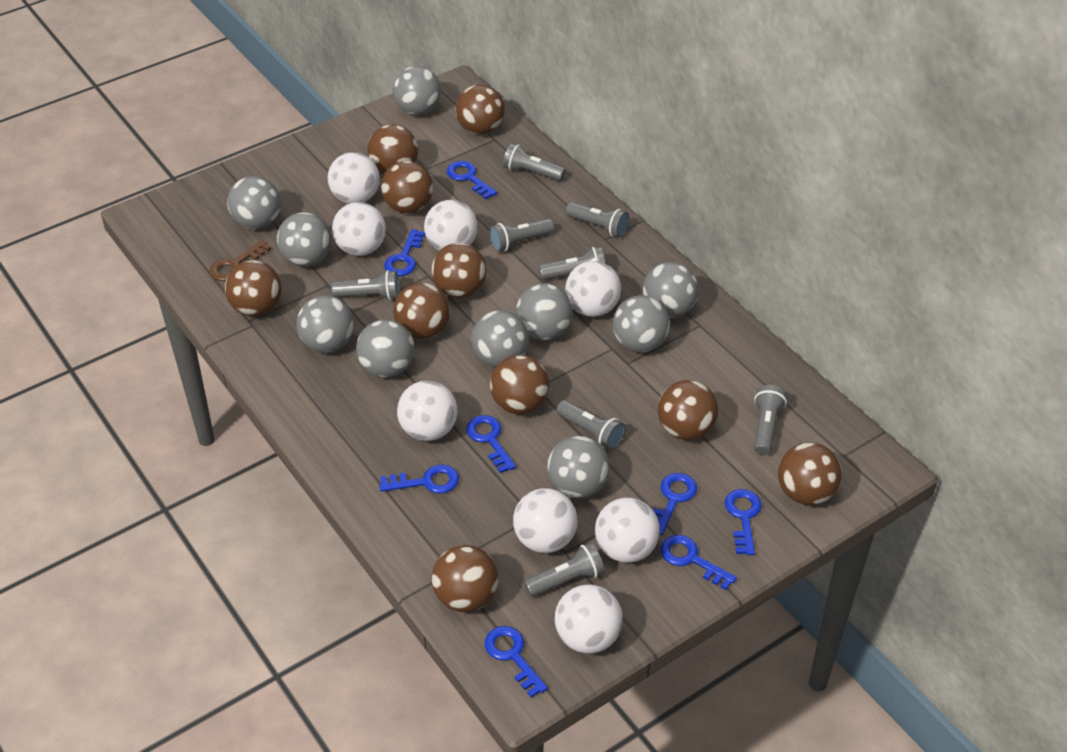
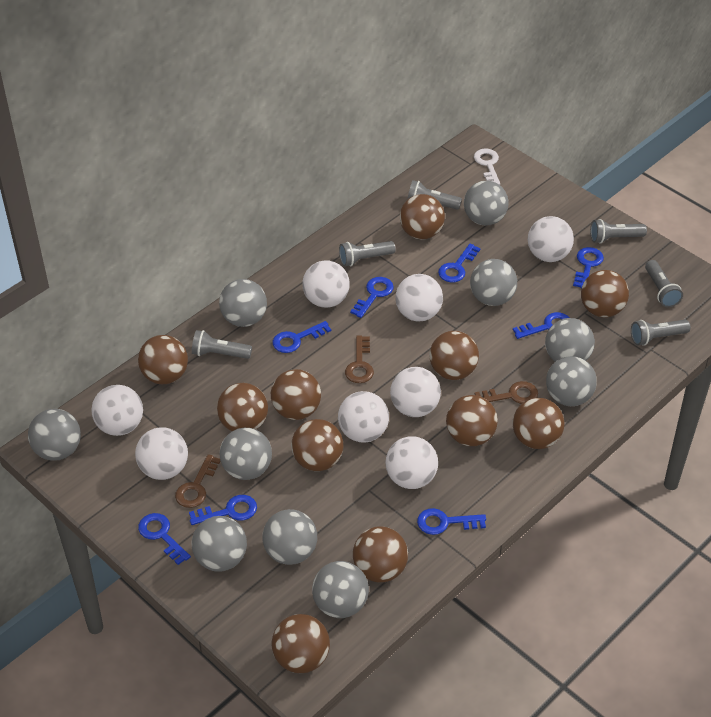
brown ball: 10 -> 11
brown key: 1 -> 3
grey flashlight: 8 -> 6
white key: 0 -> 1

